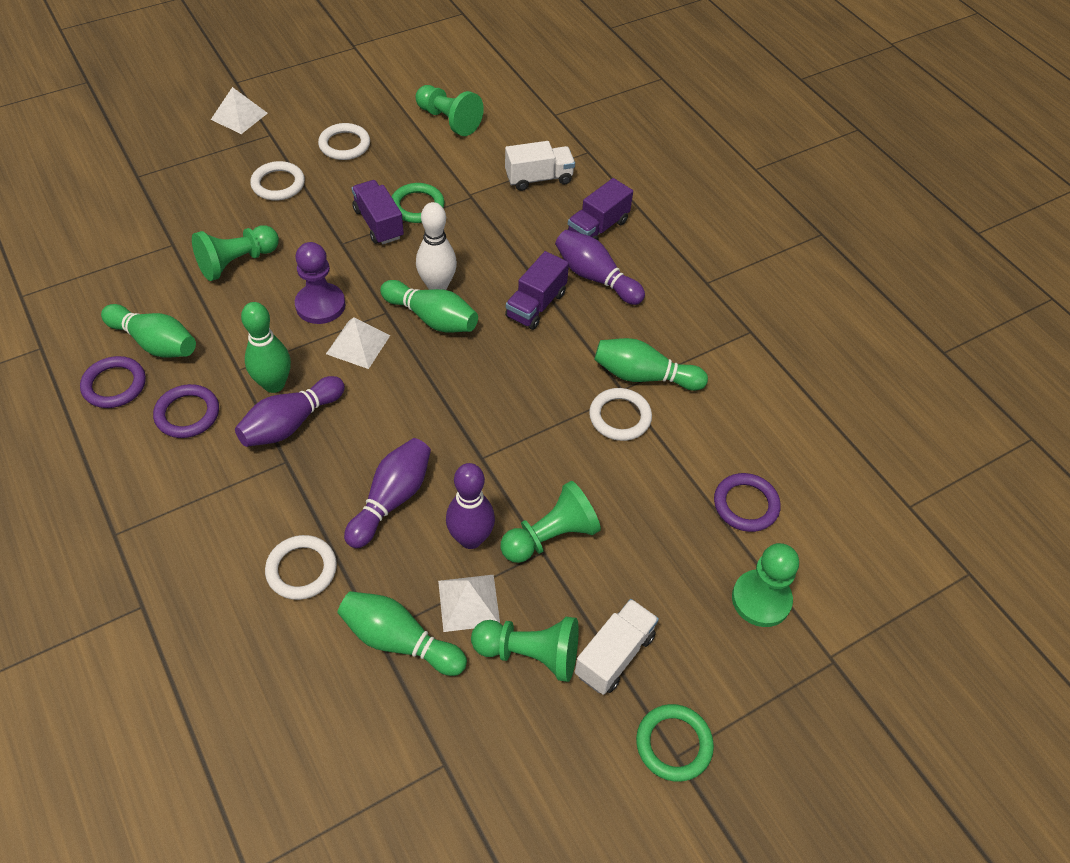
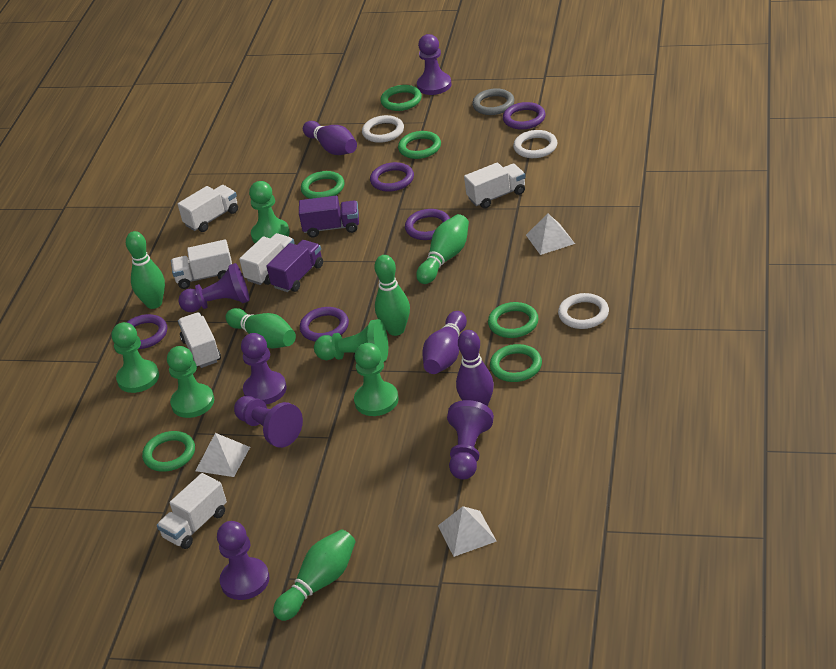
green ring: 2 -> 6
grey ring: 0 -> 1
purple bowling pin: 4 -> 3
purple pawn: 1 -> 6
purple ring: 3 -> 5
purple truck: 3 -> 2
white bowling pin: 1 -> 0
white ring: 4 -> 3
white truck: 2 -> 6

